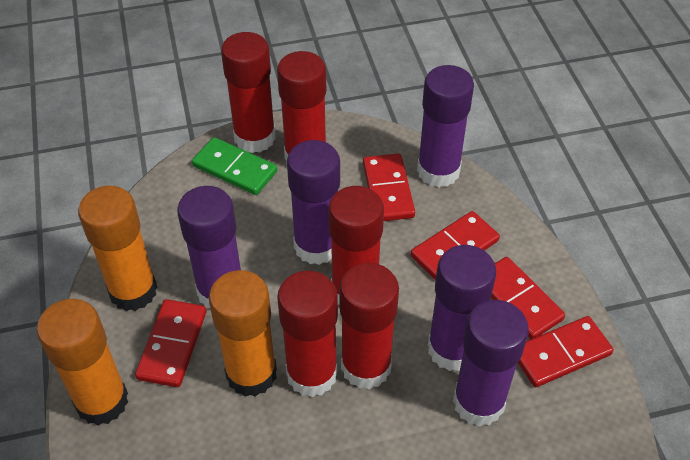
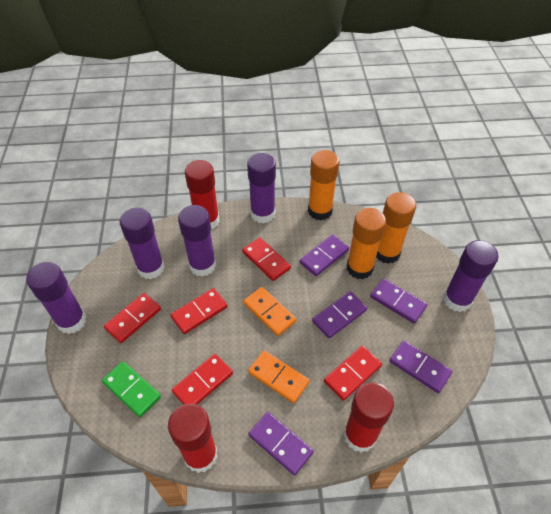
orange domino: 0 -> 2
purple domino: 0 -> 5
red glue stick: 5 -> 3

